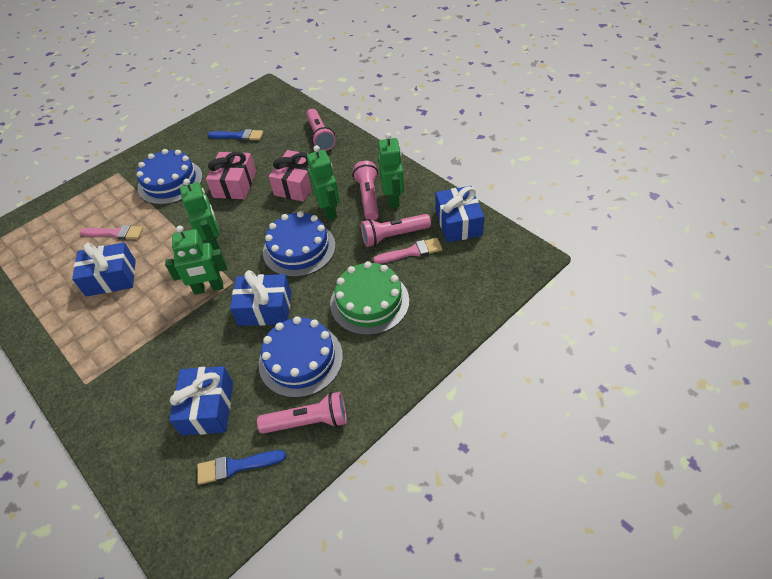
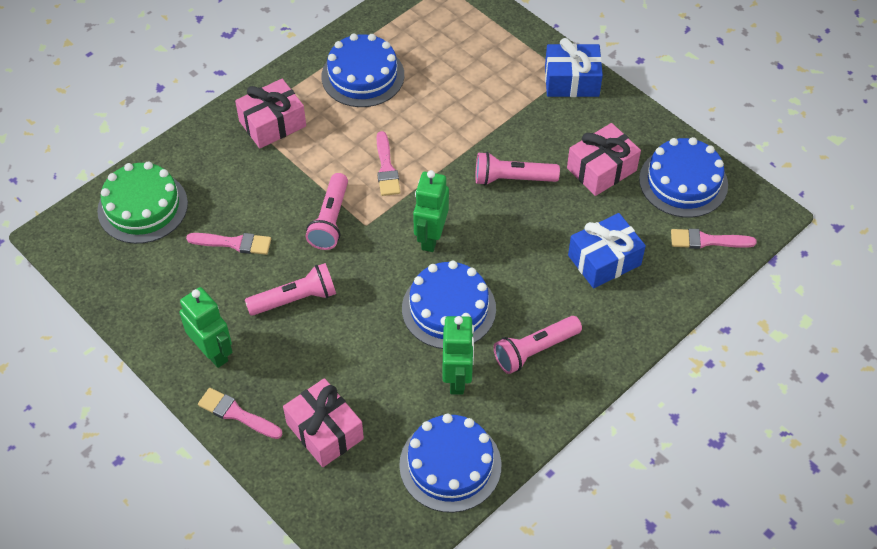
blue brush: 2 -> 0
blue cake: 3 -> 4
blue gift: 4 -> 2
green robot: 4 -> 3
pink brush: 2 -> 4
pink gift: 2 -> 3

